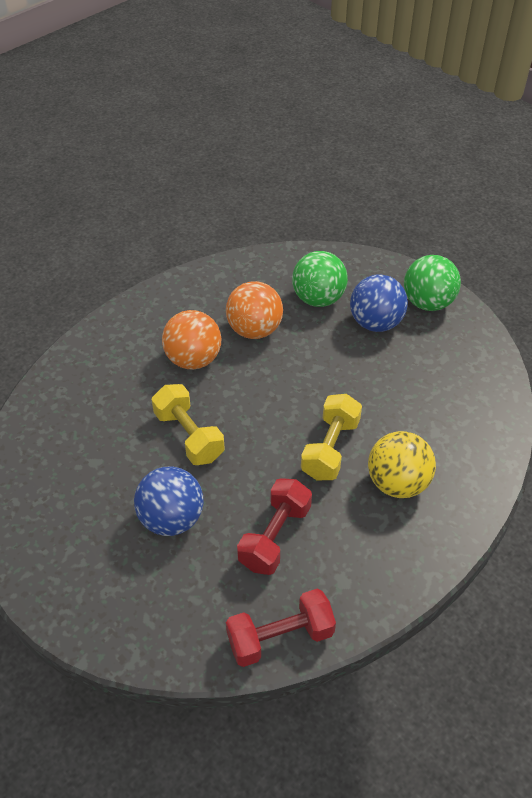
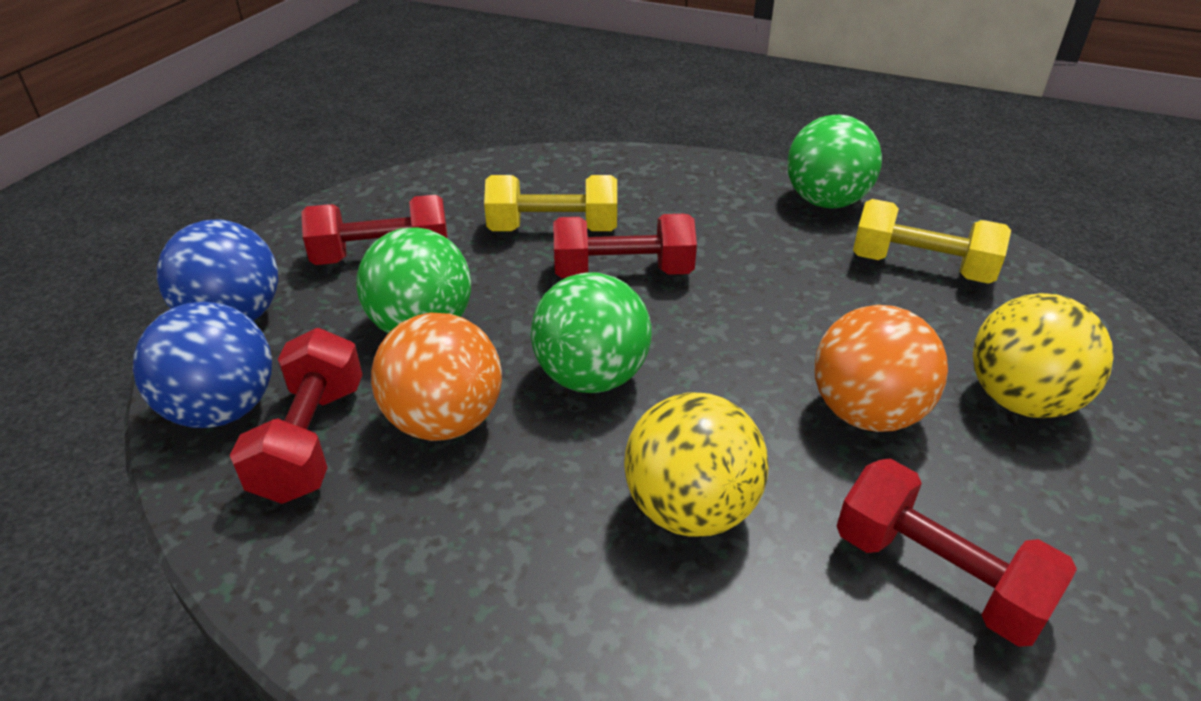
green ball: 2 -> 3
red dumbbell: 2 -> 4
yellow ball: 1 -> 2

